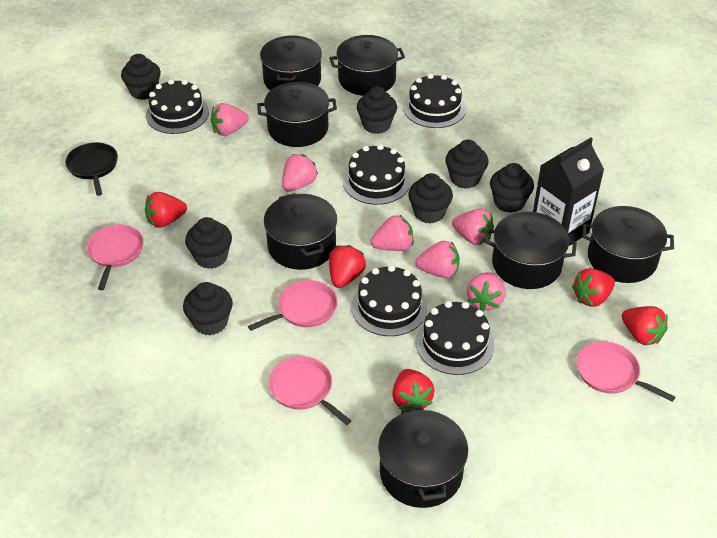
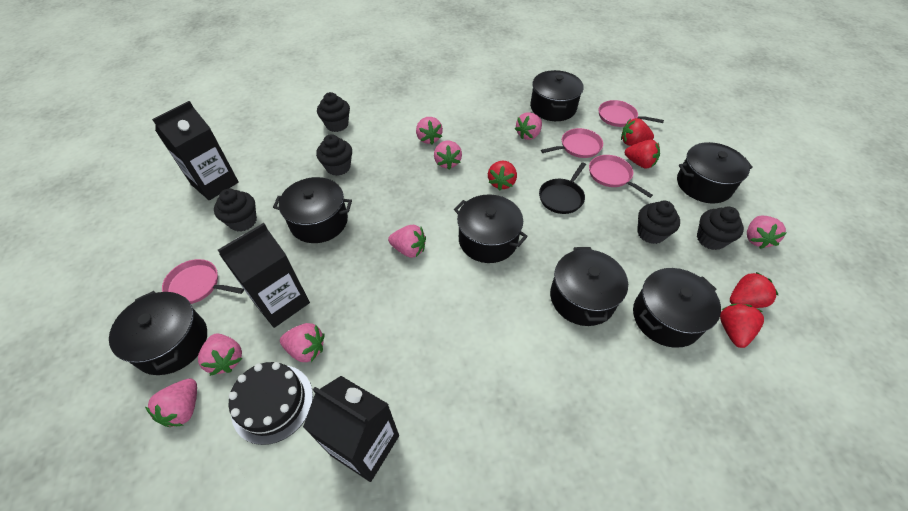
black cake: 5 -> 1
black carton: 1 -> 3
black cupcake: 7 -> 5
pink strawberry: 6 -> 8

